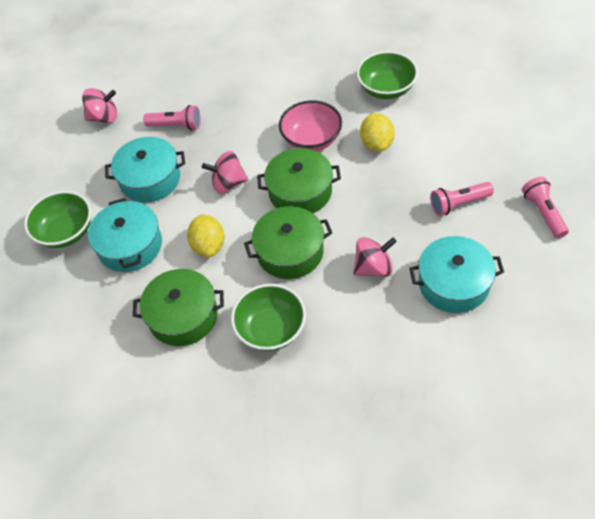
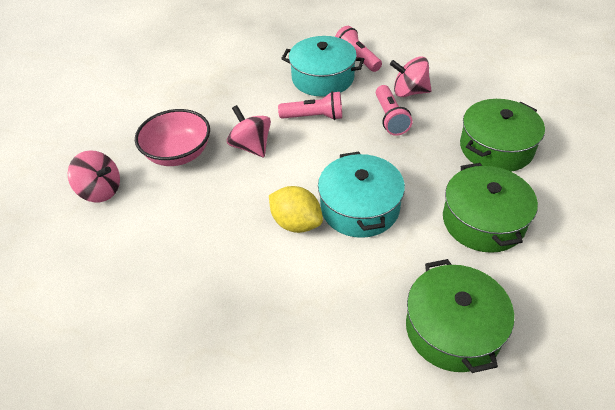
green bowl: 3 -> 0
turquoise pot: 3 -> 2
yellow lemon: 2 -> 1

